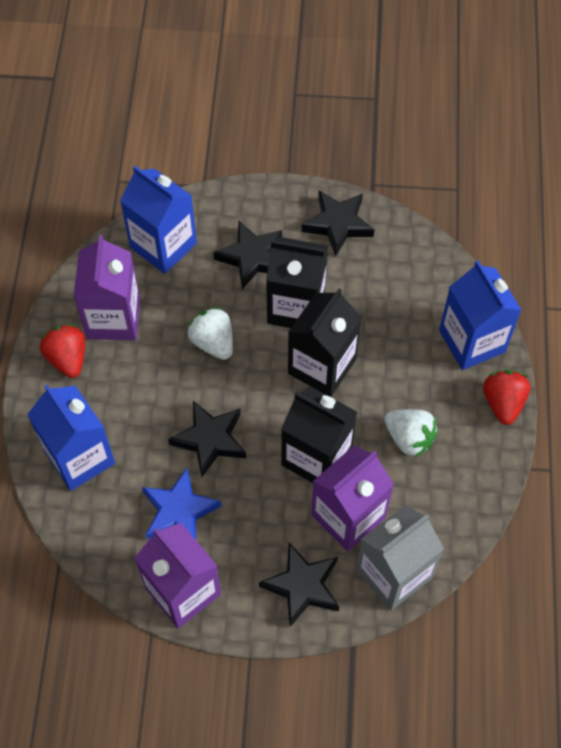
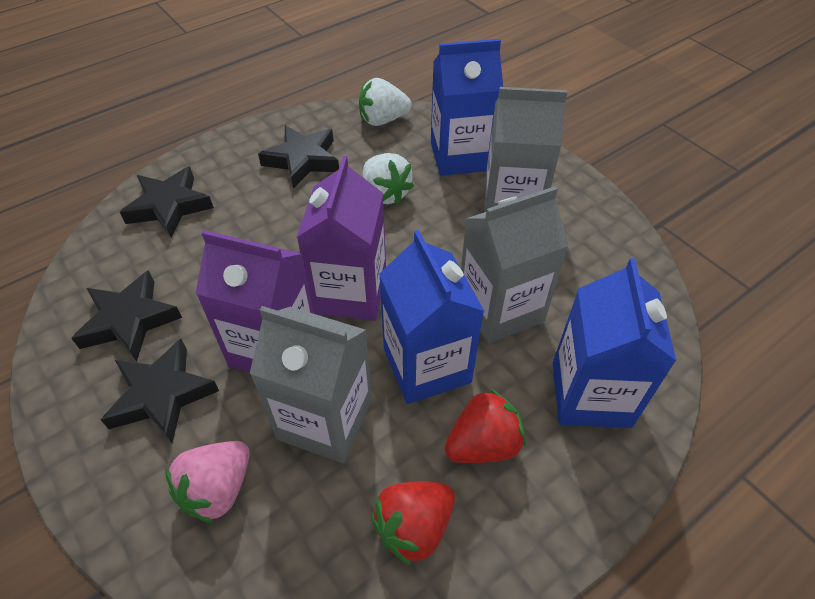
black carton: 3 -> 0
blue star: 1 -> 0
grey carton: 1 -> 3
pink strawberry: 0 -> 1
purple carton: 3 -> 2

